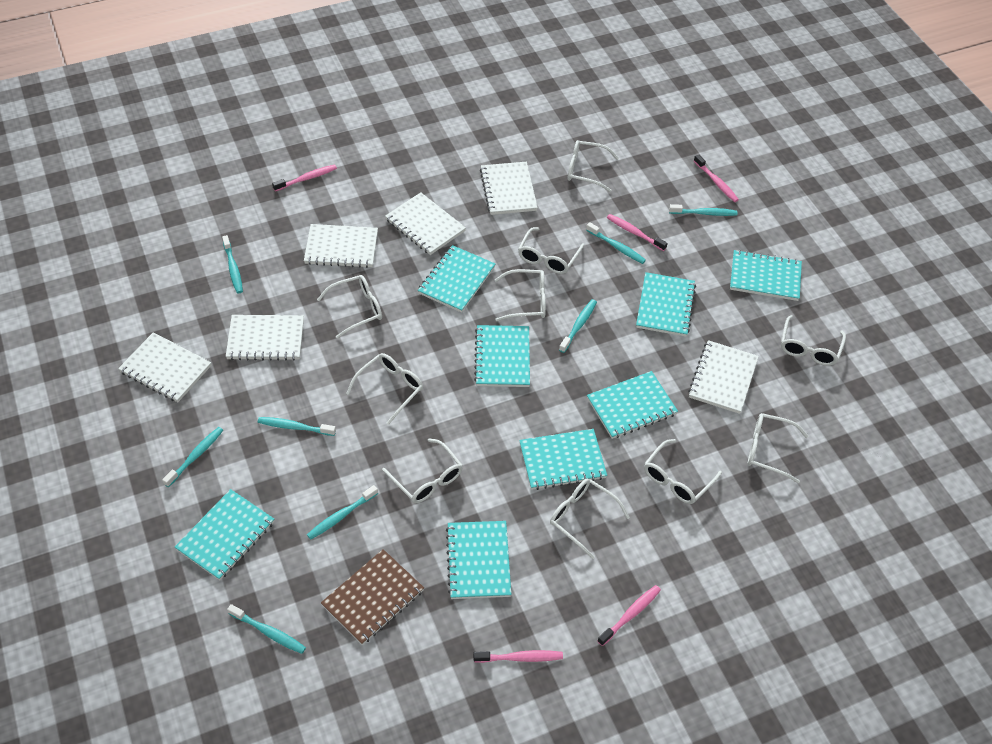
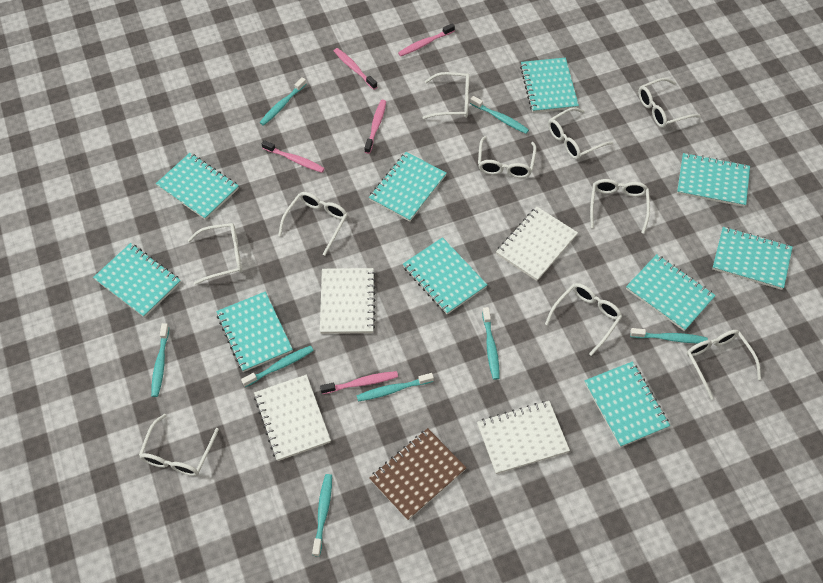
turquoise notebook: 8 -> 10
white notebook: 6 -> 4

